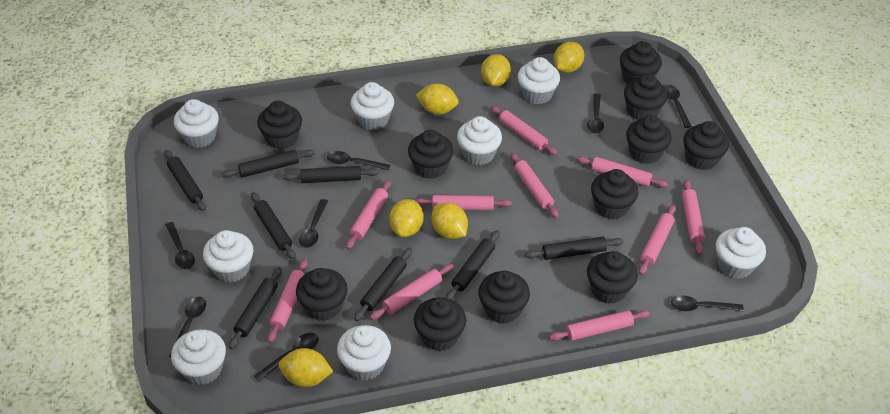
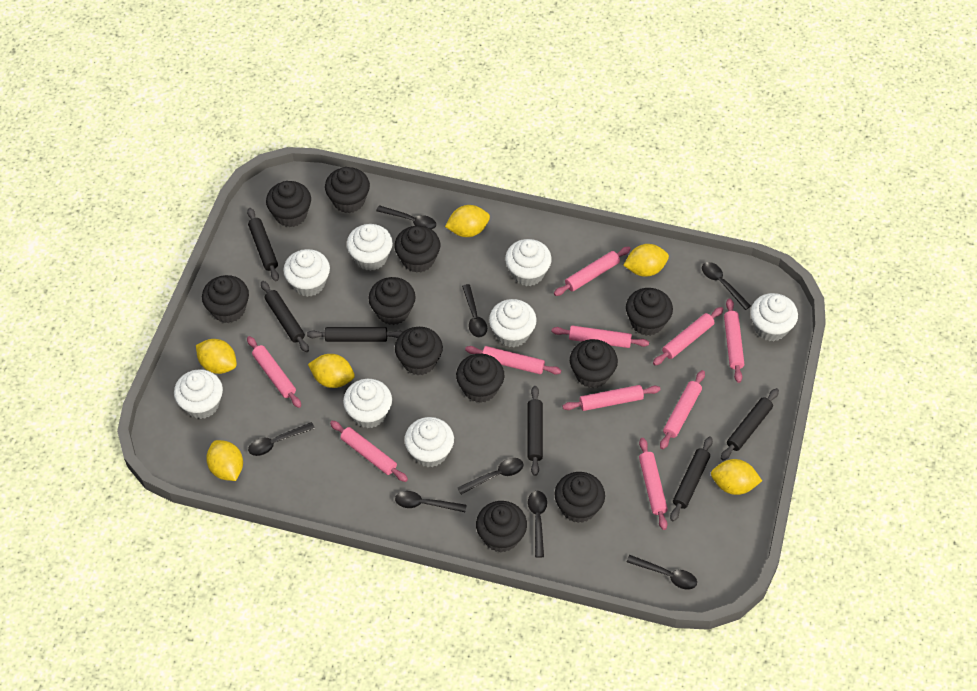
black rolling pin: 8 -> 6

